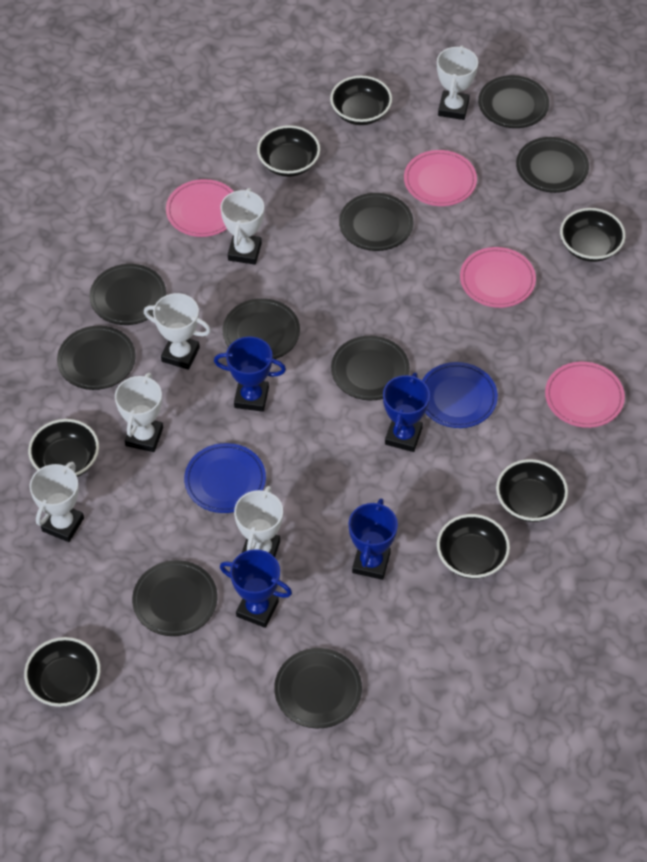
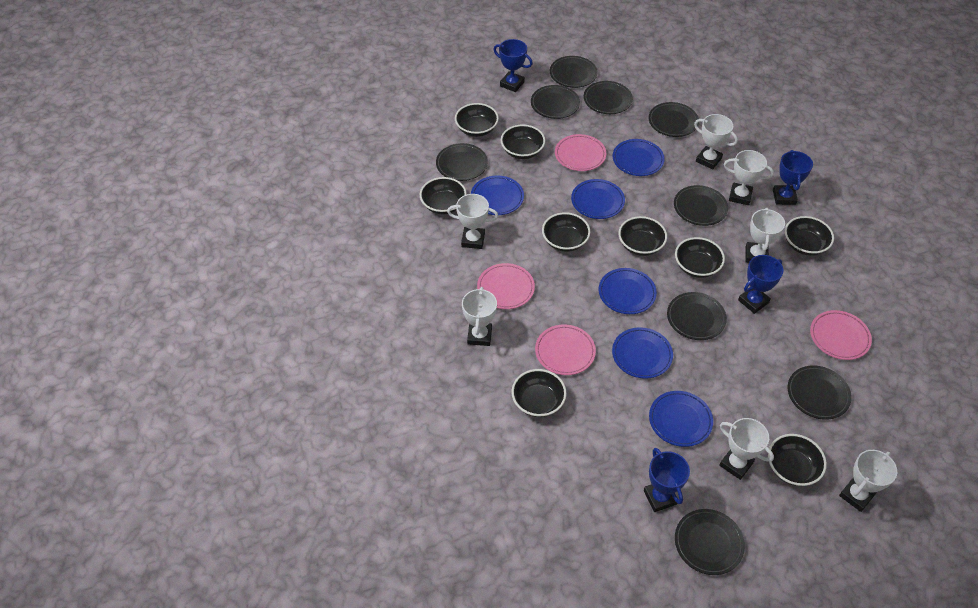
black bowl: 7 -> 9
blue plate: 2 -> 6
white trophy: 6 -> 7

